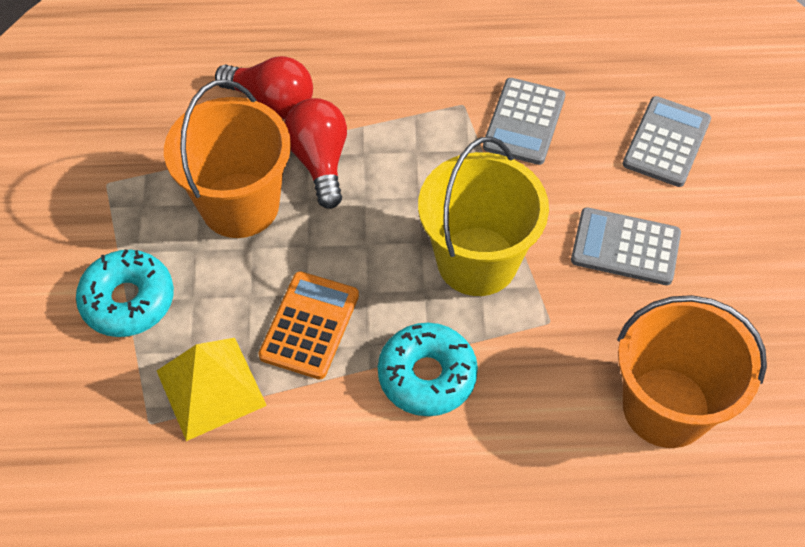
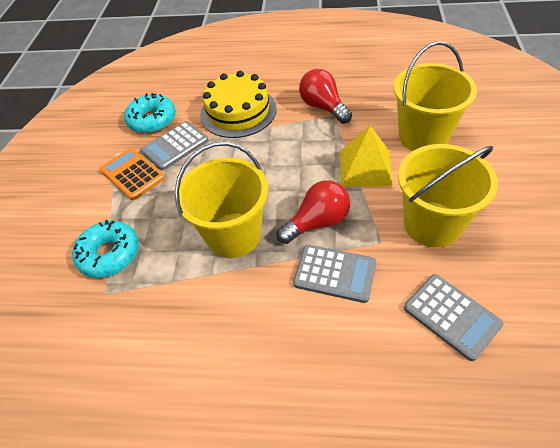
orange bucket: 2 -> 0
yellow bucket: 1 -> 3
yellow cake: 0 -> 1

